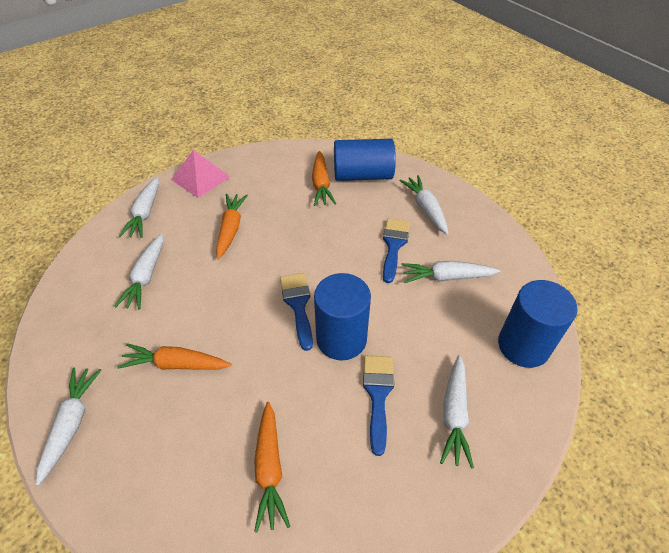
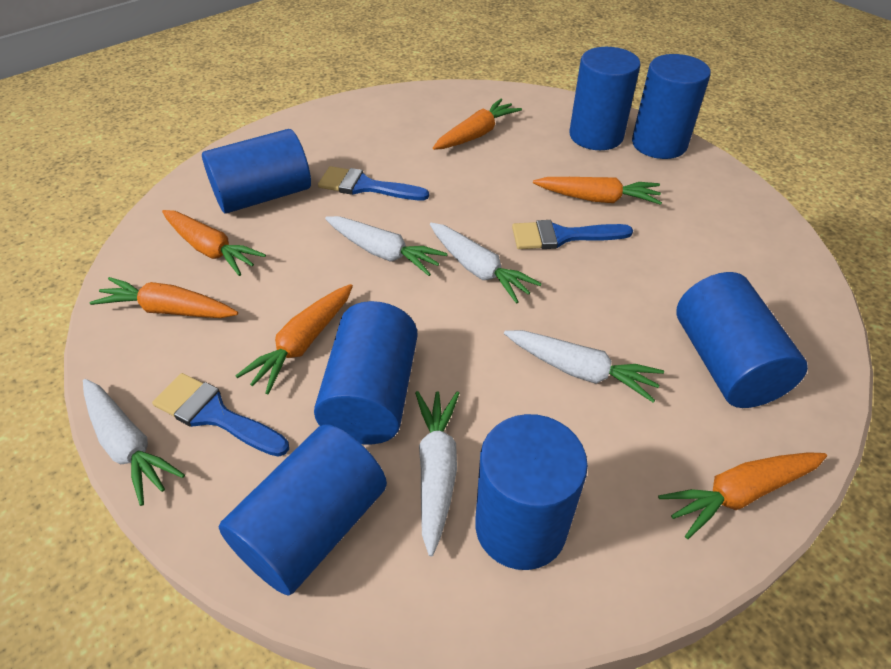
blue cylinder: 3 -> 7
orange carrot: 4 -> 6
pink pyramid: 1 -> 0
white carrot: 6 -> 5

